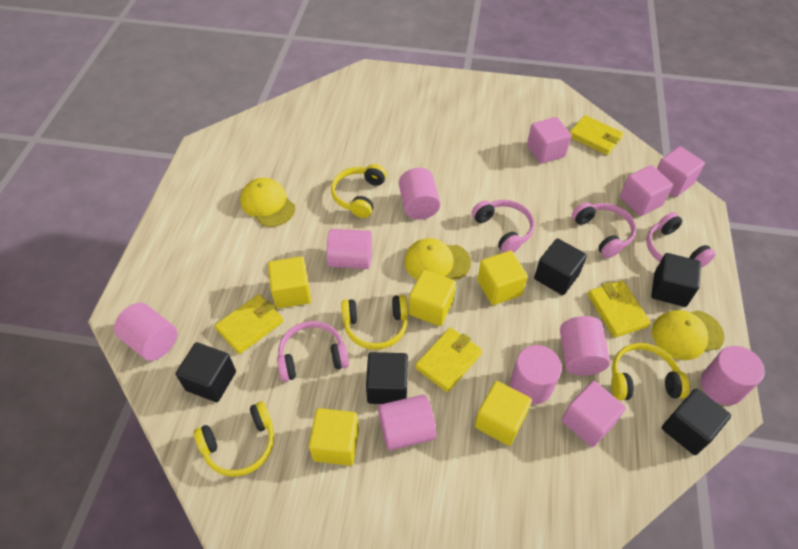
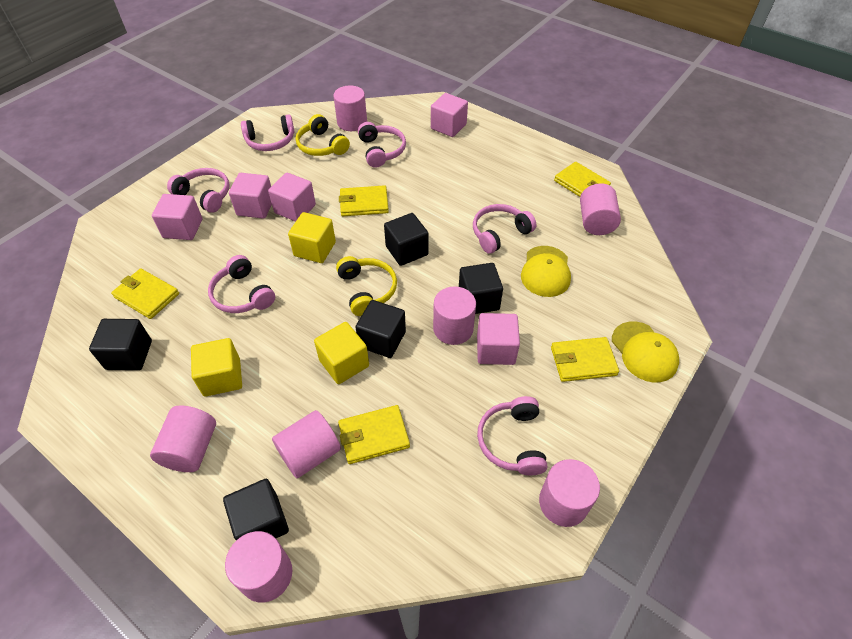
pink cube: 4 -> 5
pink headphones: 4 -> 6
yellow cap: 3 -> 2
yellow cube: 5 -> 3
yellow headphones: 4 -> 2
yellow wallet: 4 -> 5

